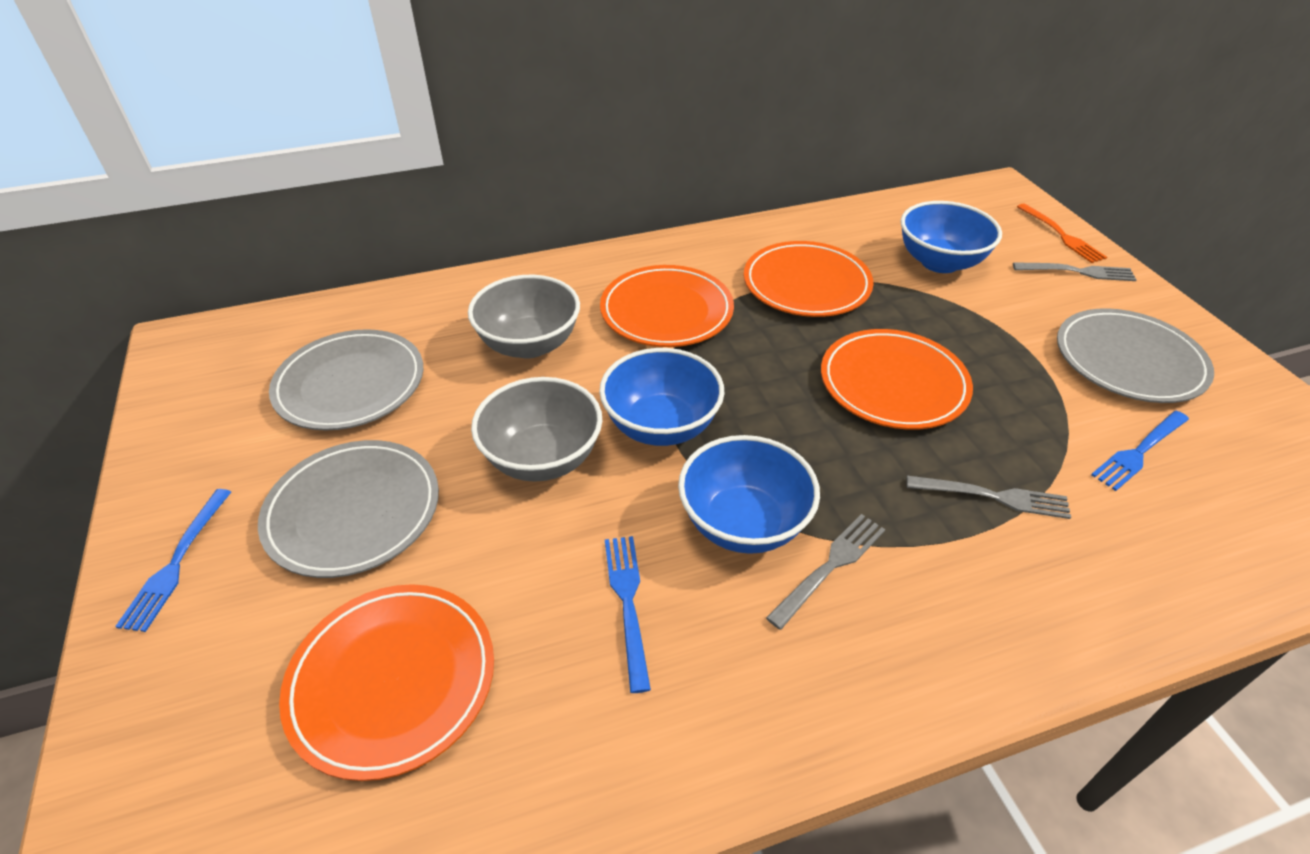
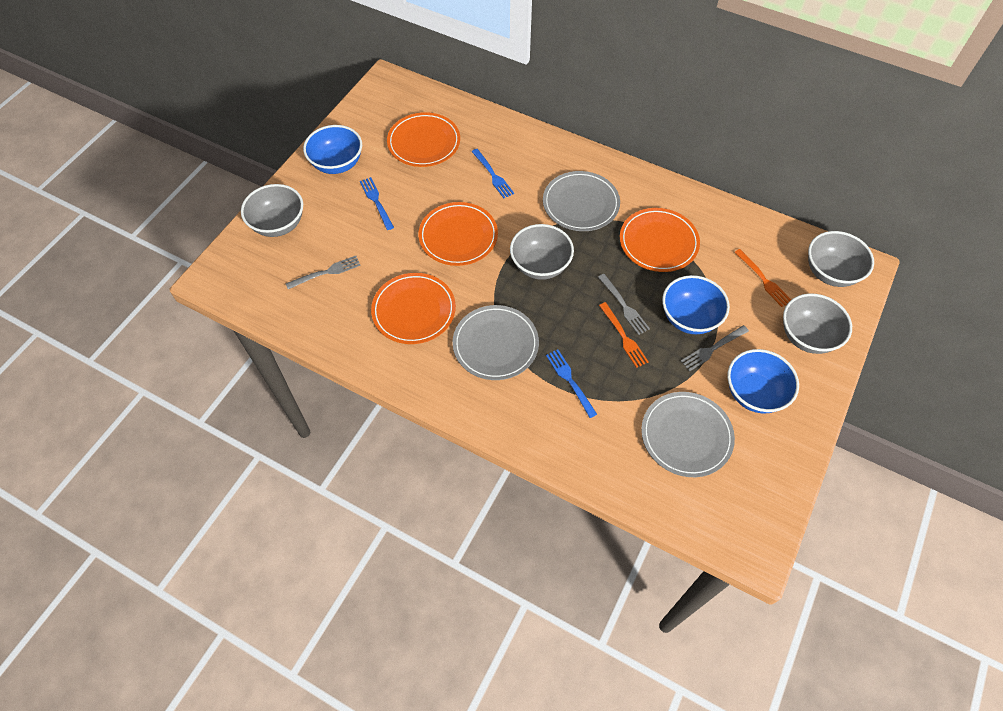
grey bowl: 2 -> 4
orange fork: 1 -> 2

